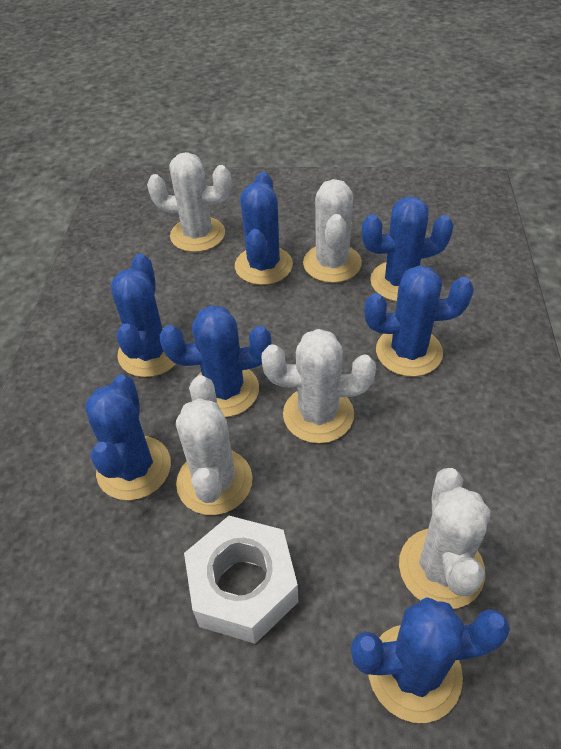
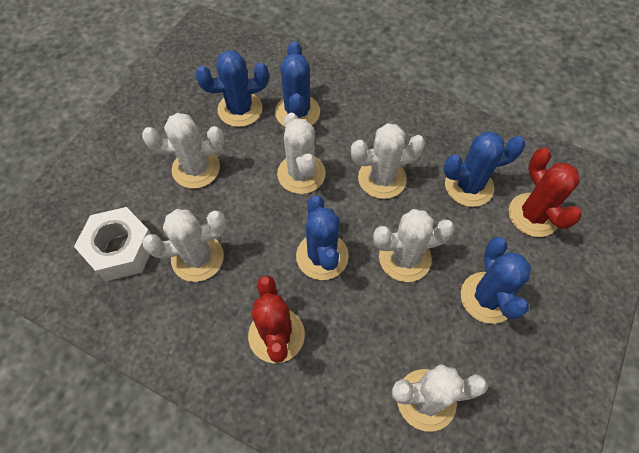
blue cactus: 7 -> 5
red cactus: 0 -> 2
white cactus: 5 -> 6

